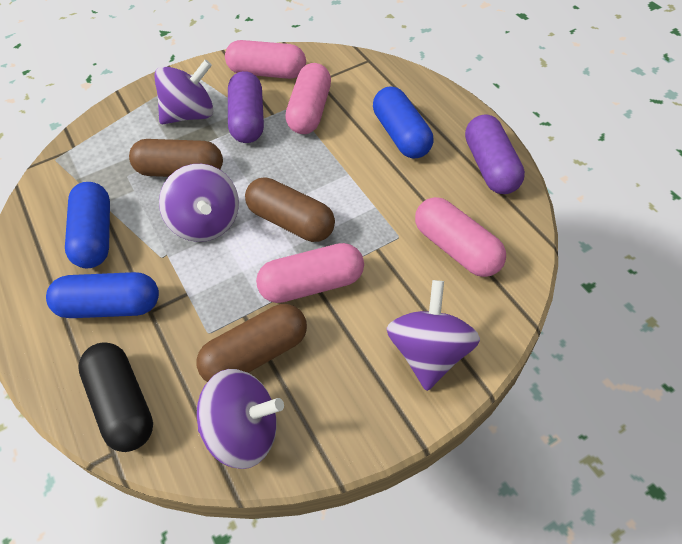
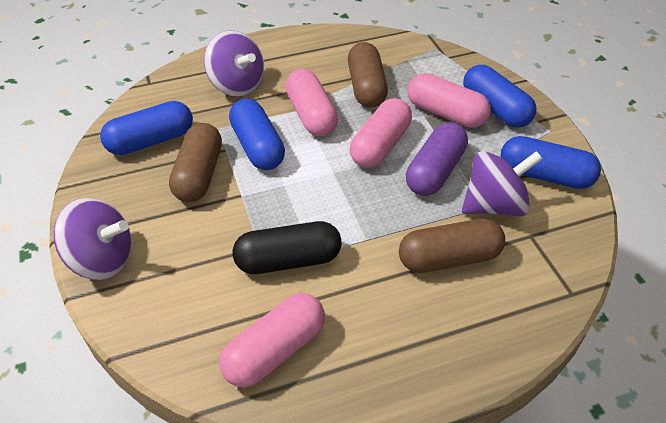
blue capsule: 3 -> 4
purple capsule: 2 -> 1
purple spinning top: 4 -> 3

